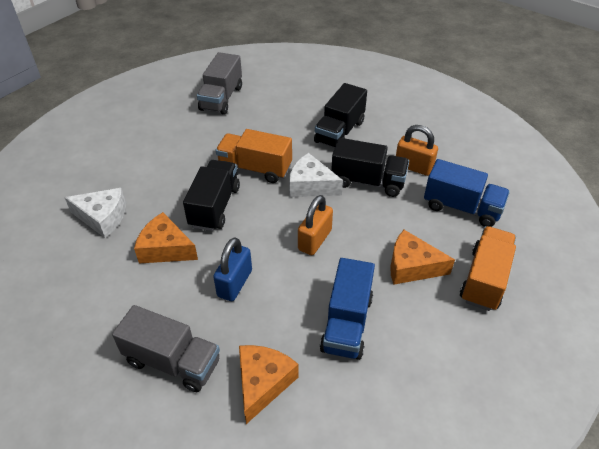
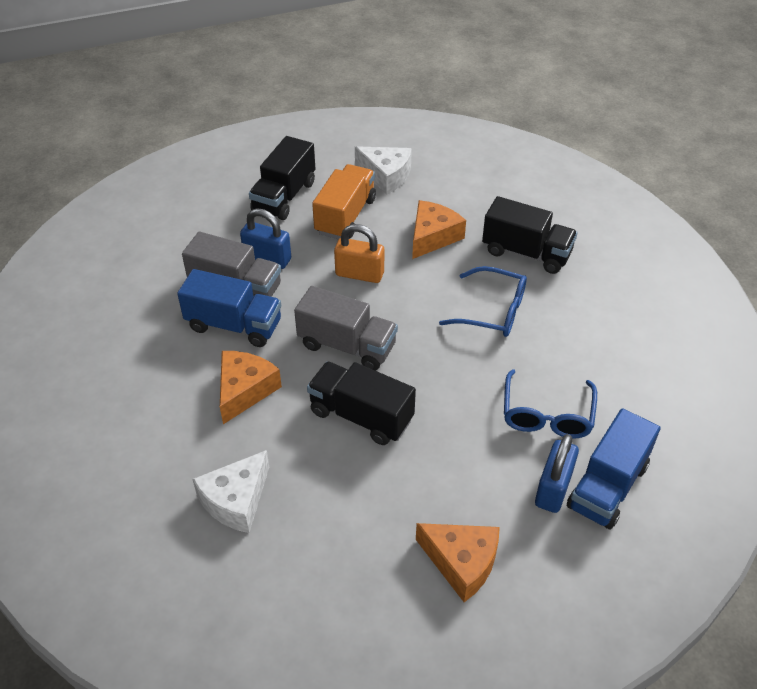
blue glasses: 0 -> 2
blue padlock: 1 -> 2
orange padlock: 2 -> 1
orange truck: 2 -> 1

